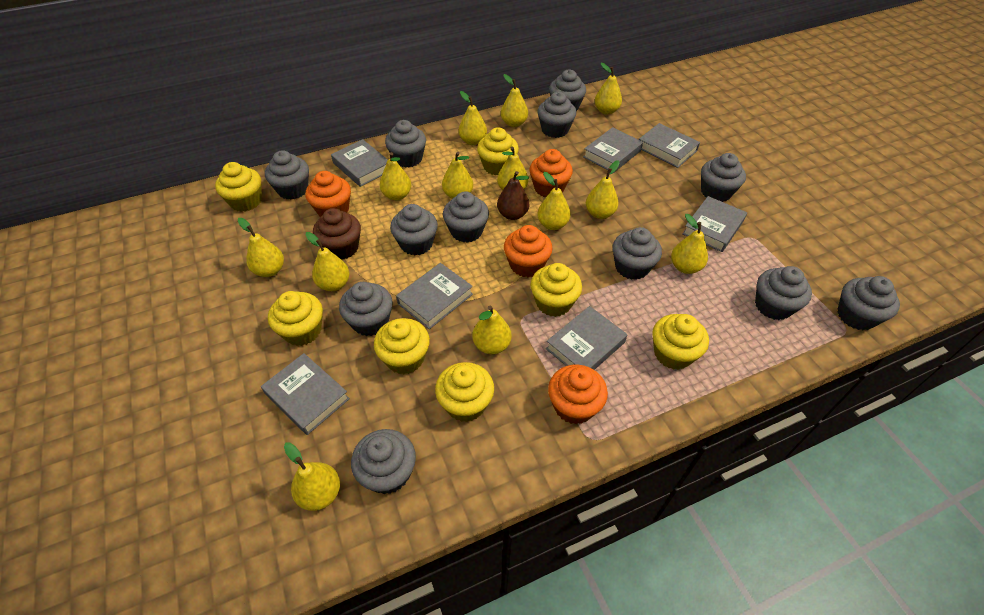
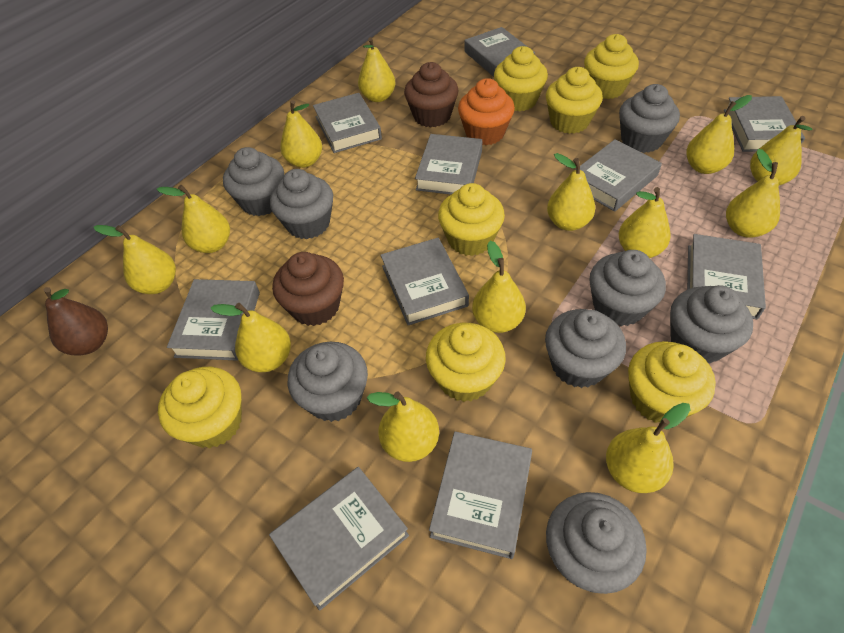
brown cupcake: 1 -> 2
grey book: 7 -> 10
grey cupcake: 12 -> 8
orange cupcake: 4 -> 1

